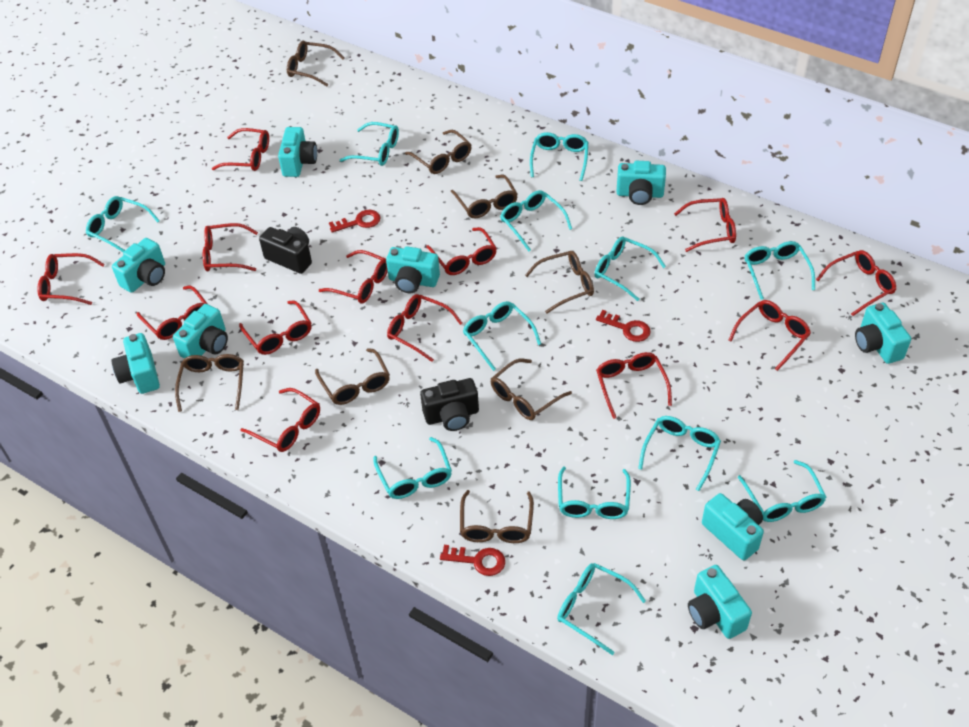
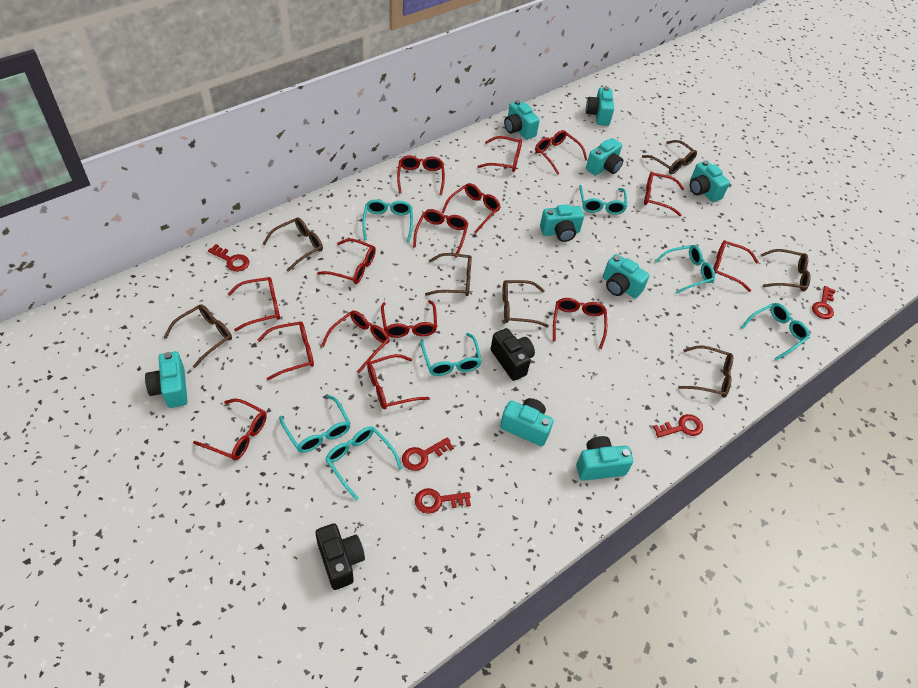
brown glasses: 8 -> 7
red glasses: 13 -> 15
red key: 3 -> 5
turquoise glasses: 12 -> 7

